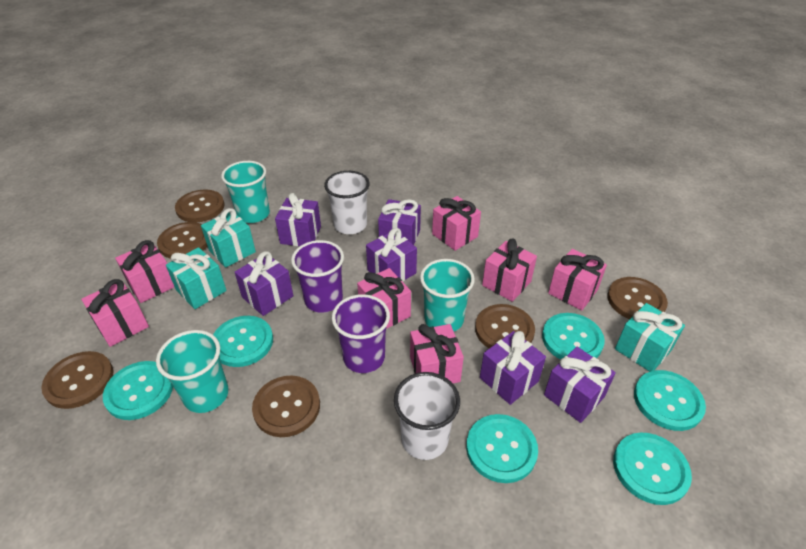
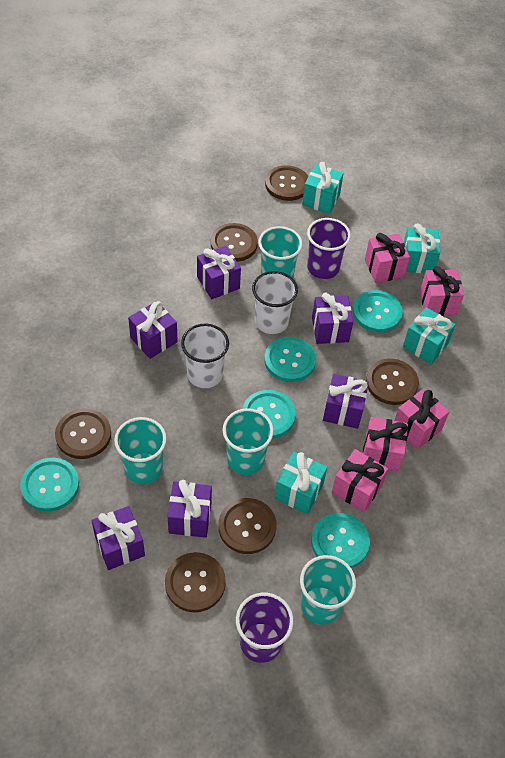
pink gift: 7 -> 5
turquoise button: 6 -> 5
turquoise cup: 3 -> 4
turquoise gift: 3 -> 4

